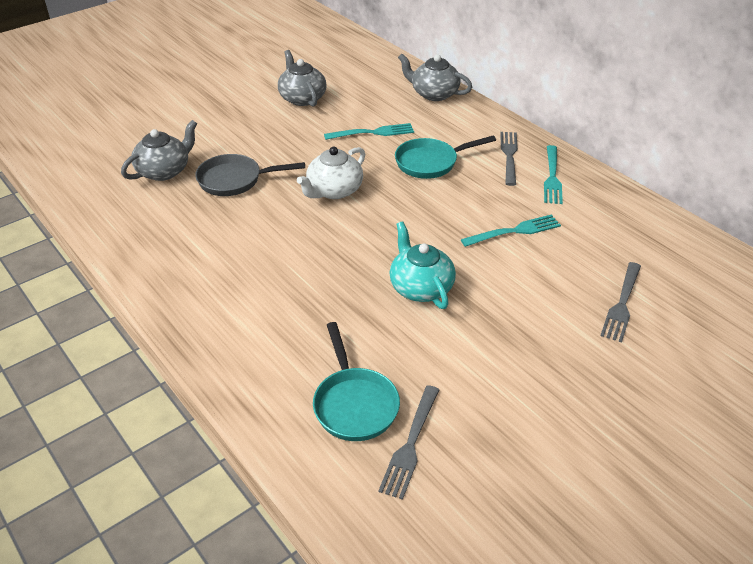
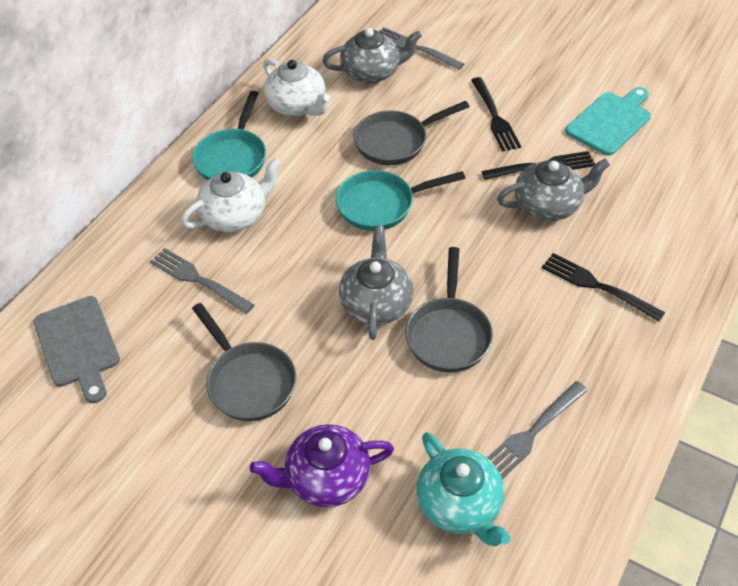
black fork: 0 -> 3
grey cutting board: 0 -> 1
grey pan: 1 -> 3
purple teapot: 0 -> 1
turquoise cutting board: 0 -> 1
turquoise fork: 3 -> 0
white teapot: 1 -> 2

